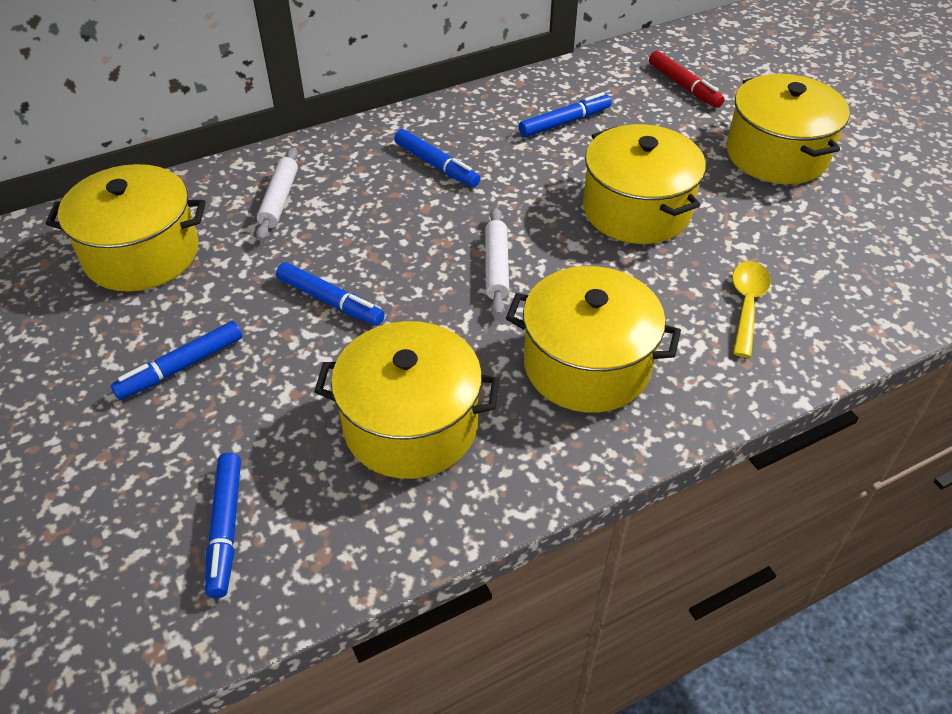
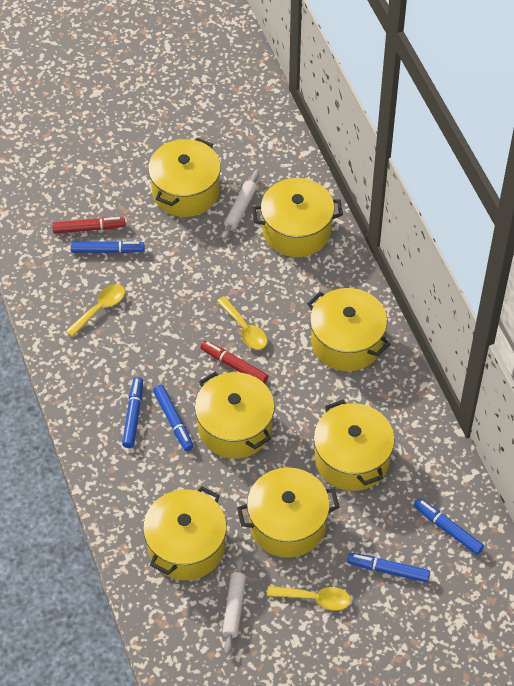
red marker: 1 -> 2
yellow pot: 5 -> 7
yellow spoon: 1 -> 3

